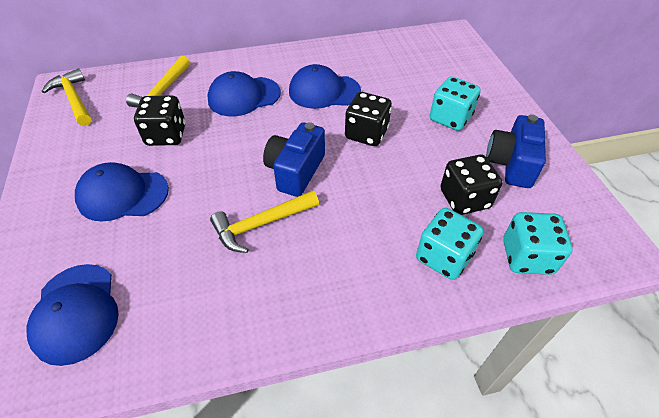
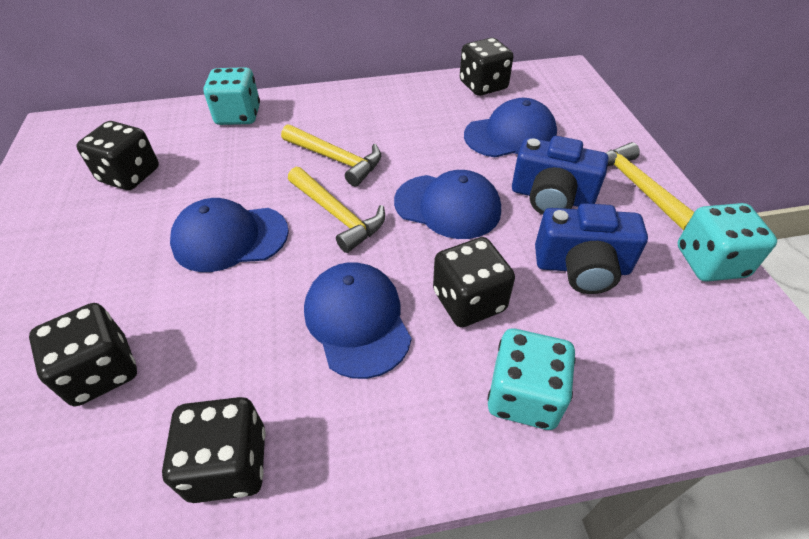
black dice: 3 -> 5

